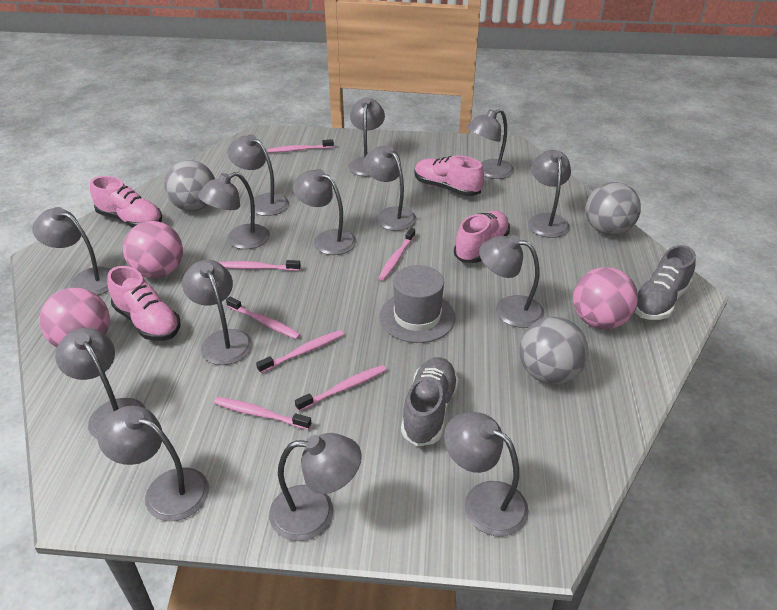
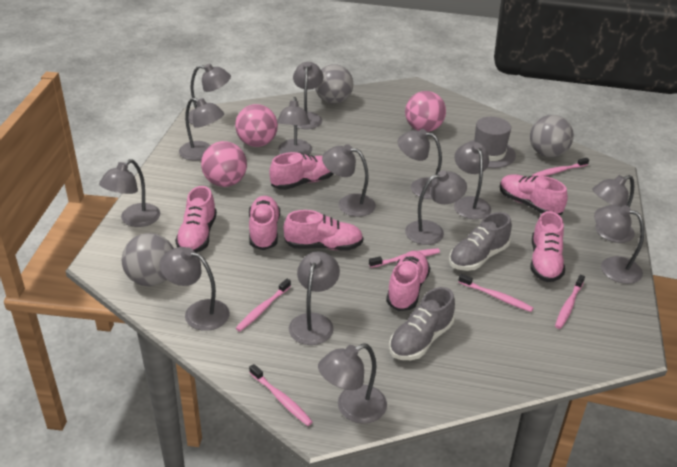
pink shoe: 4 -> 7
pink toothbrush: 7 -> 6

